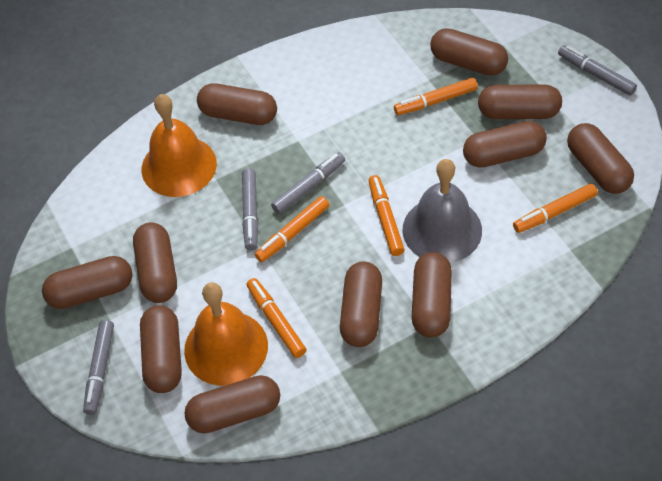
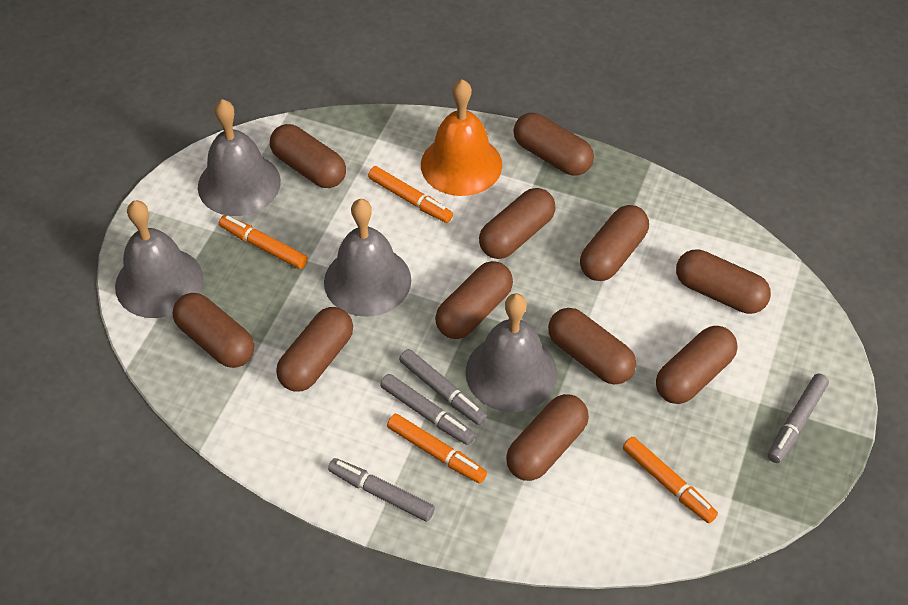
grey bell: 1 -> 4
orange bell: 2 -> 1
orange marker: 5 -> 4

